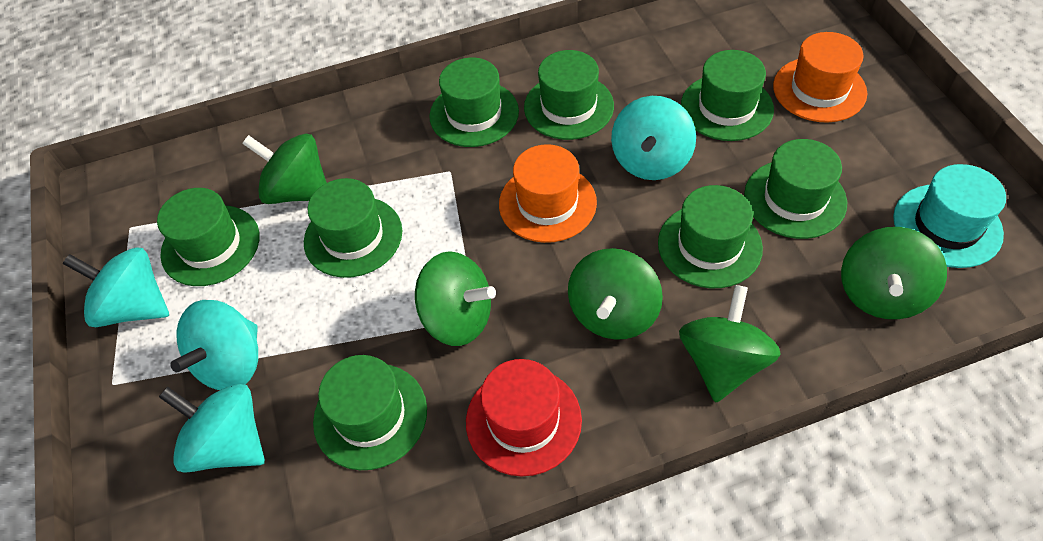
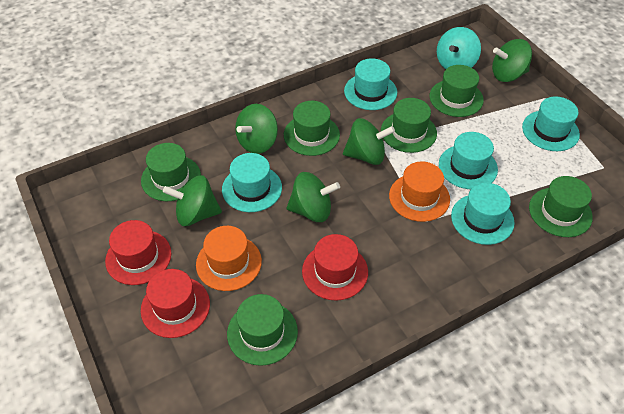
green hat: 8 -> 6
red hat: 1 -> 3
turquoise hat: 1 -> 5
turquoise spinning top: 4 -> 1

